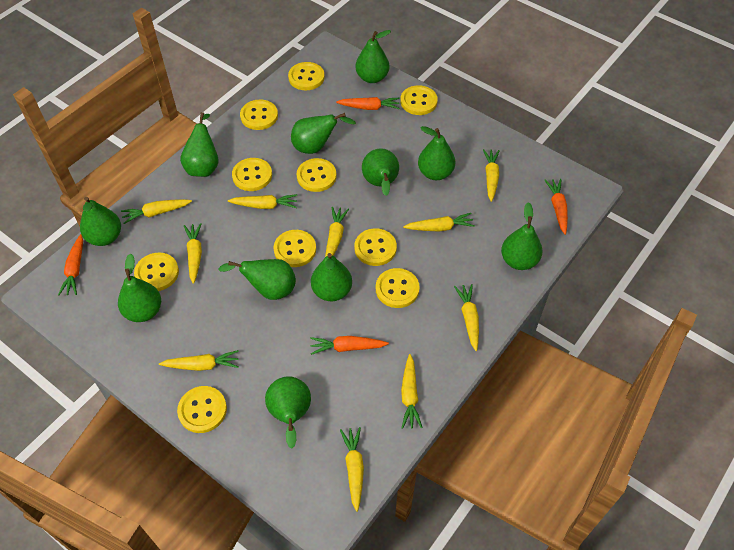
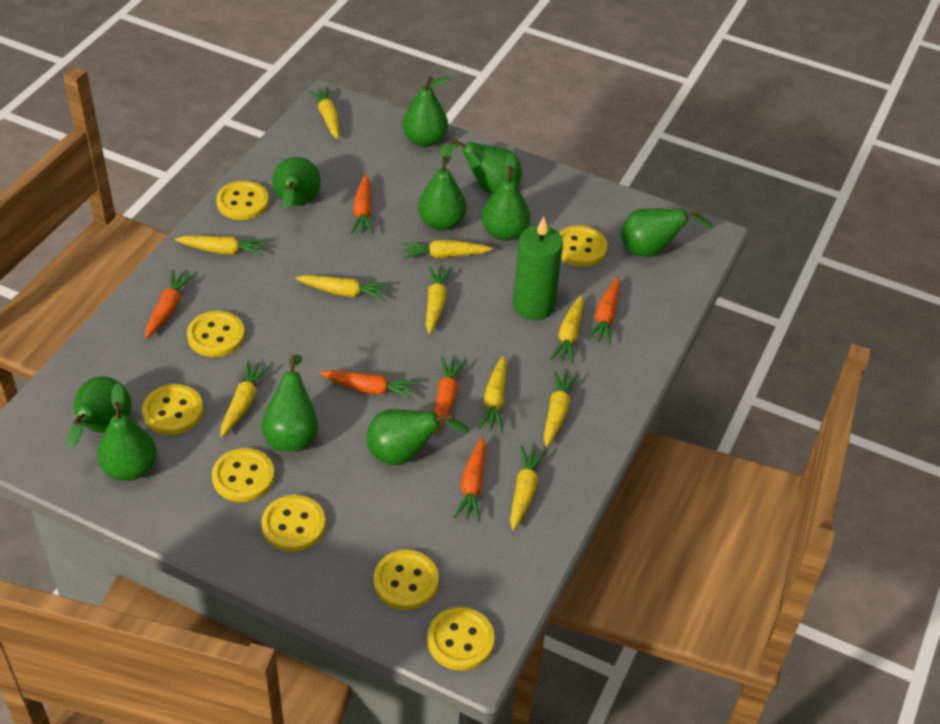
green candle: 0 -> 1
green pear: 11 -> 10
orange carrot: 4 -> 6
yellow button: 10 -> 8

